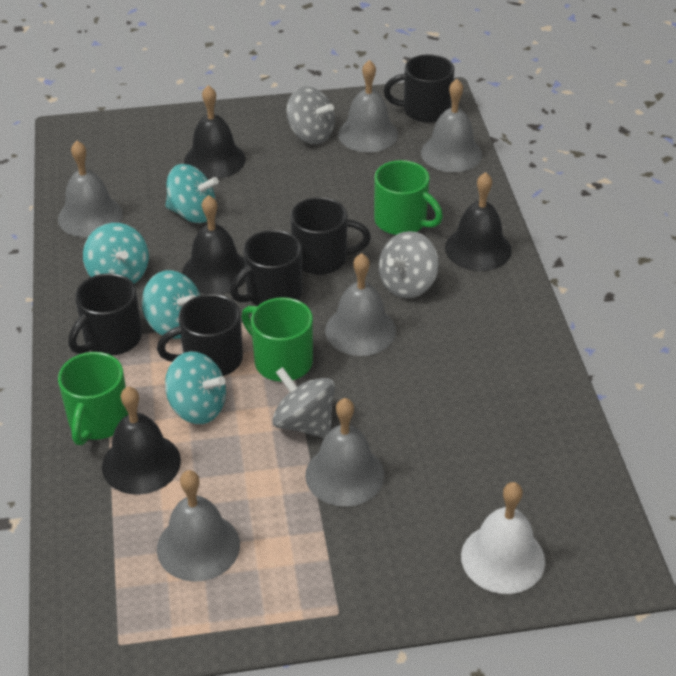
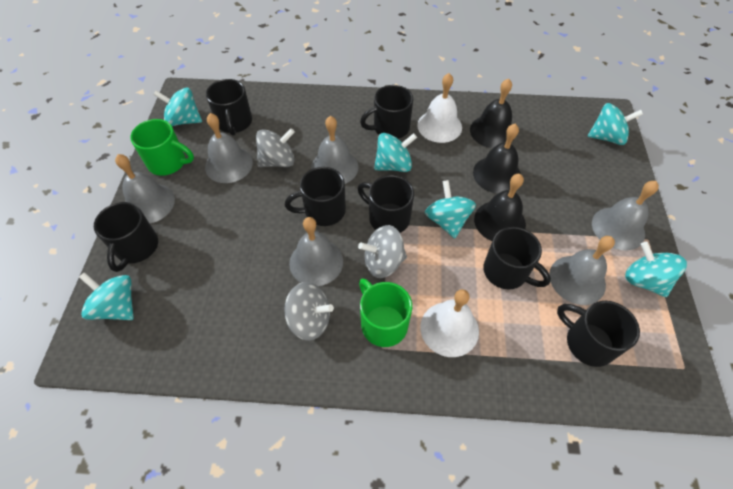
black bell: 4 -> 3
black mug: 5 -> 7
green mug: 3 -> 2
turquoise spinning top: 4 -> 6
white bell: 1 -> 2

